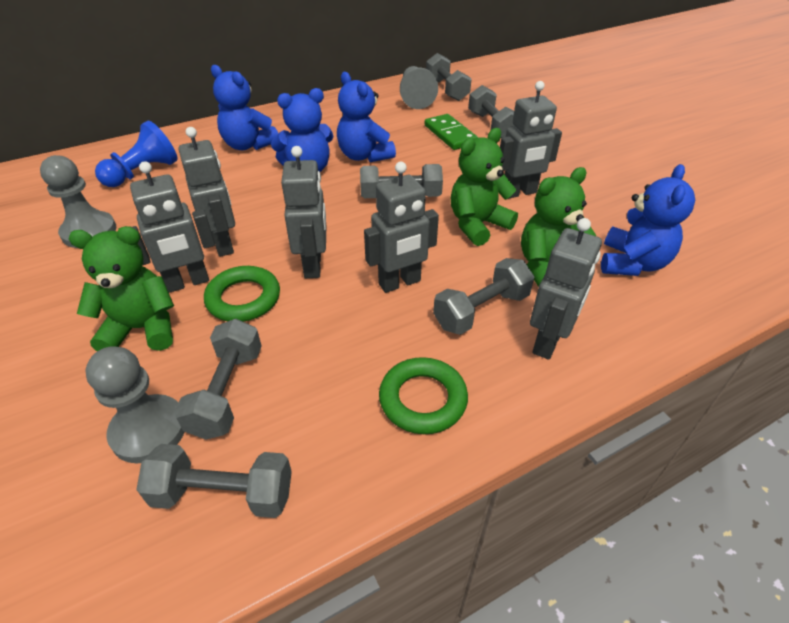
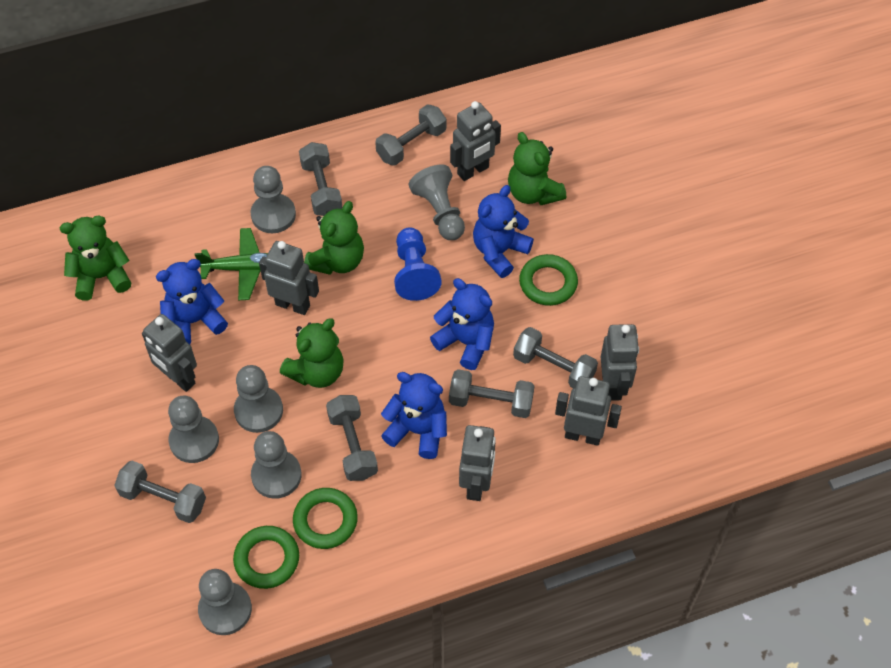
green domino: 1 -> 0
green plane: 0 -> 1
green ring: 2 -> 3
green teddy bear: 3 -> 4
grey pawn: 3 -> 6

